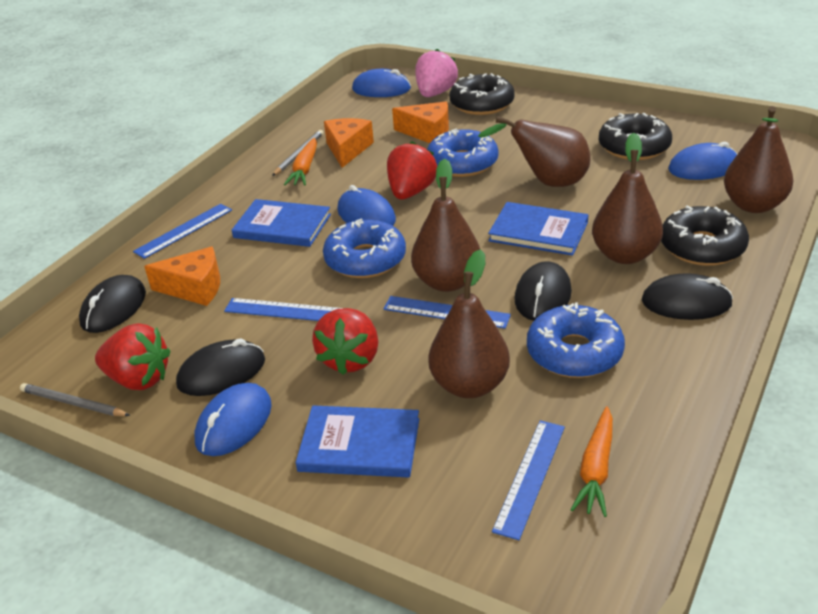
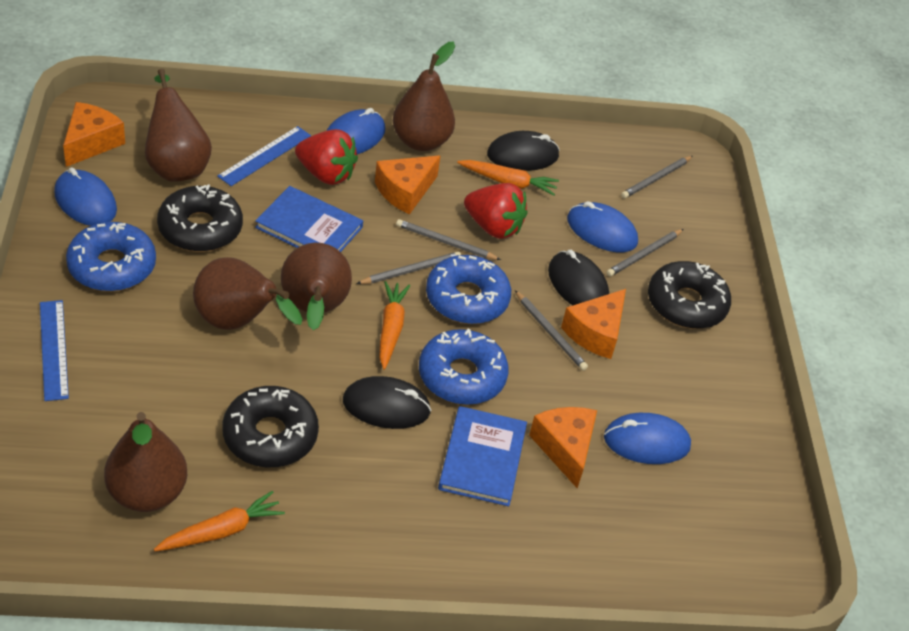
black mouse: 4 -> 3
blue book: 3 -> 2
blue ruler: 4 -> 2
grey pencil: 2 -> 5
orange carrot: 2 -> 3
orange cheese: 3 -> 4
pink strawberry: 1 -> 0
red strawberry: 3 -> 2

